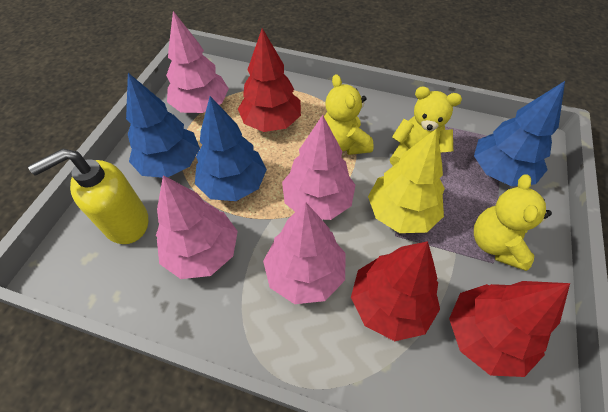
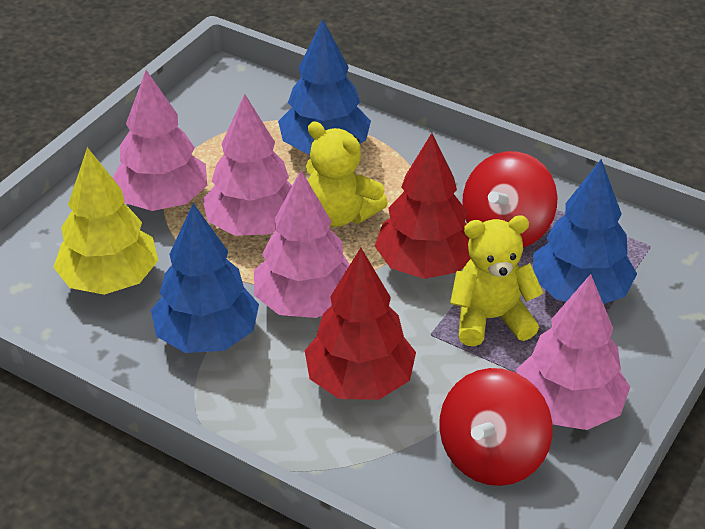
red spinning top: 0 -> 2
red tree: 3 -> 2
yellow soap dispenser: 1 -> 0
yellow teddy bear: 3 -> 2

